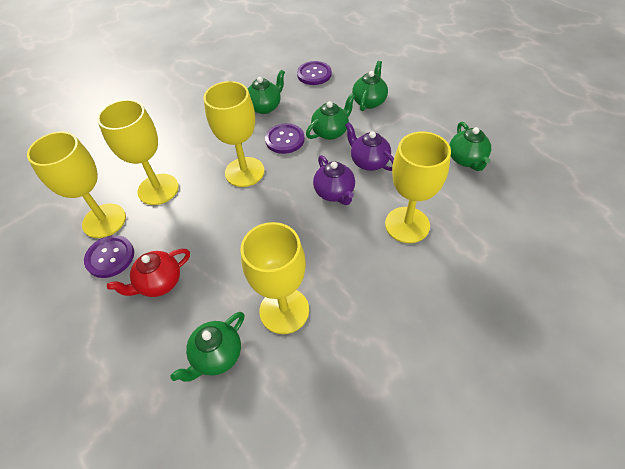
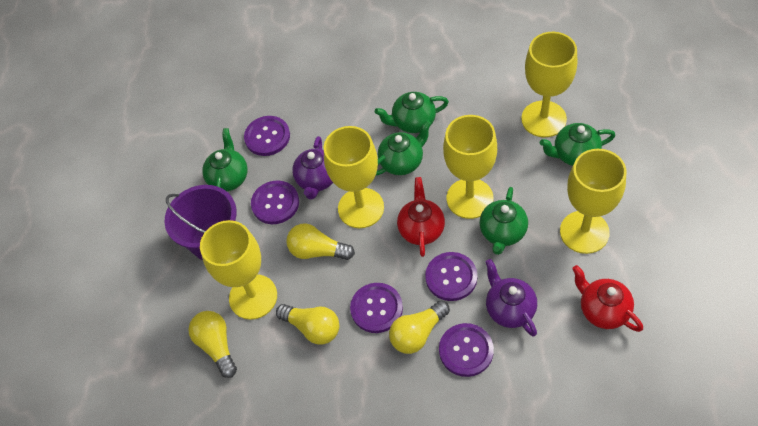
purple bucket: 0 -> 1
purple button: 3 -> 5
red teapot: 1 -> 2
yellow light bulb: 0 -> 4

